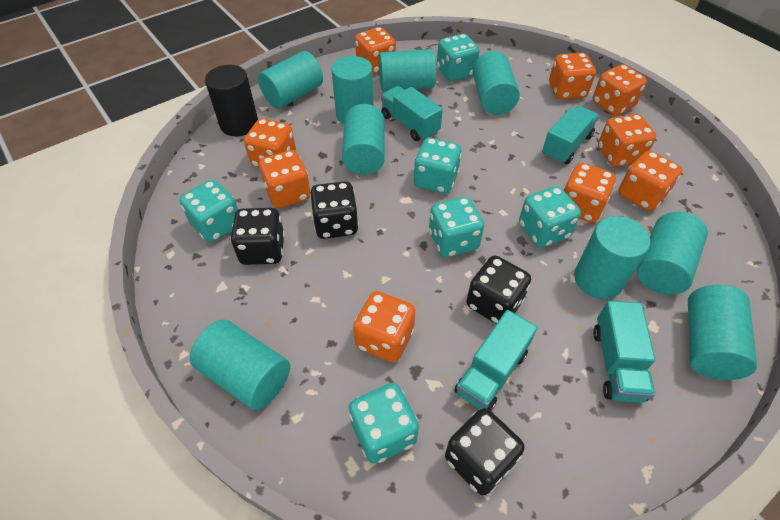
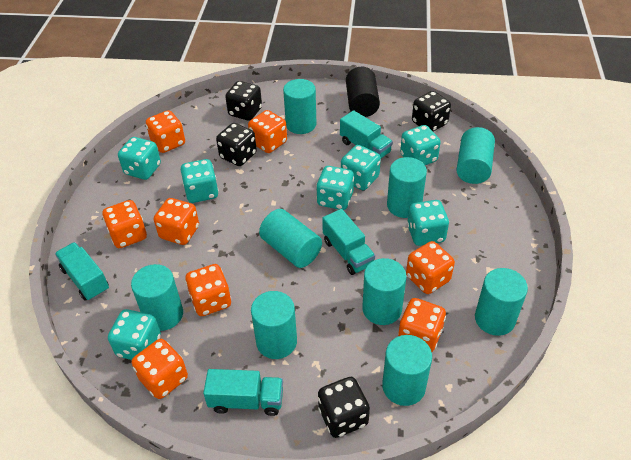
orange dice: 9 -> 8
turquoise dice: 6 -> 7

